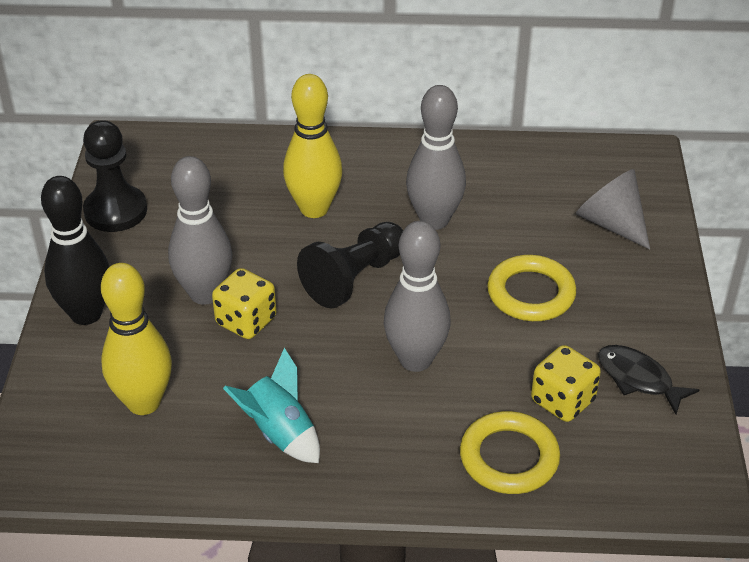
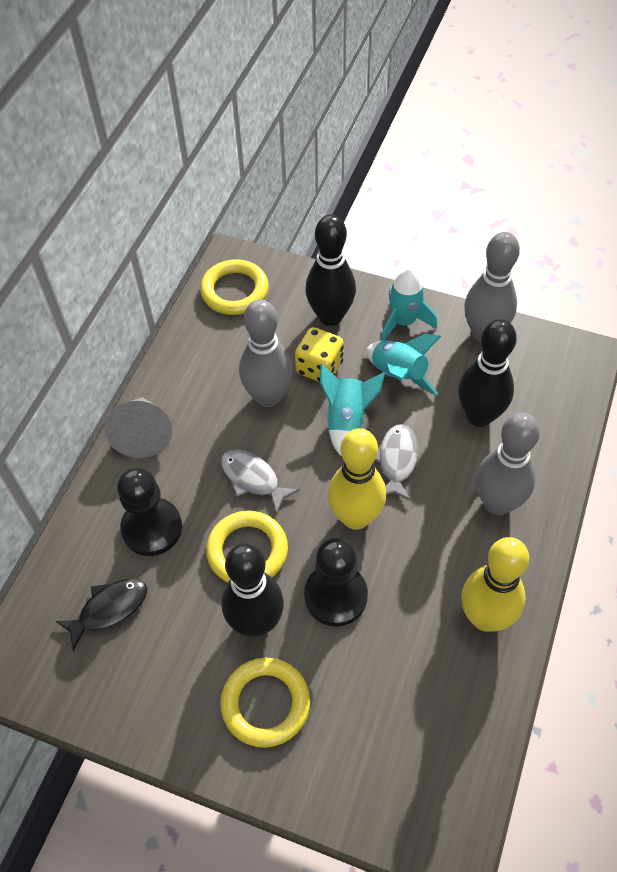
black bowling pin: 1 -> 3
grey fish: 0 -> 2
turquoise rocket: 1 -> 3
yellow dice: 2 -> 1
yellow ring: 2 -> 3

